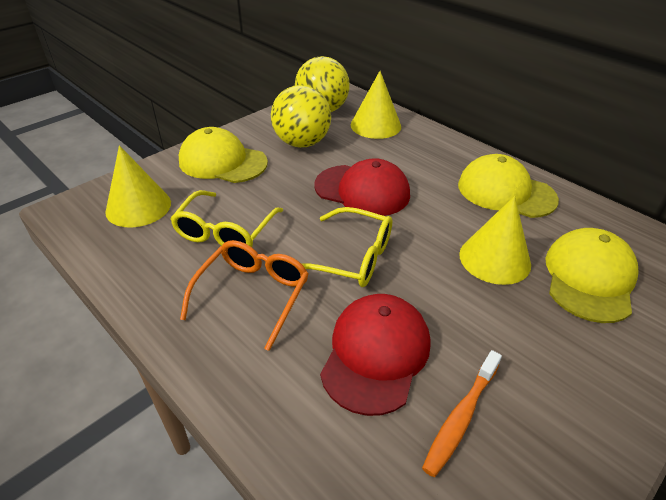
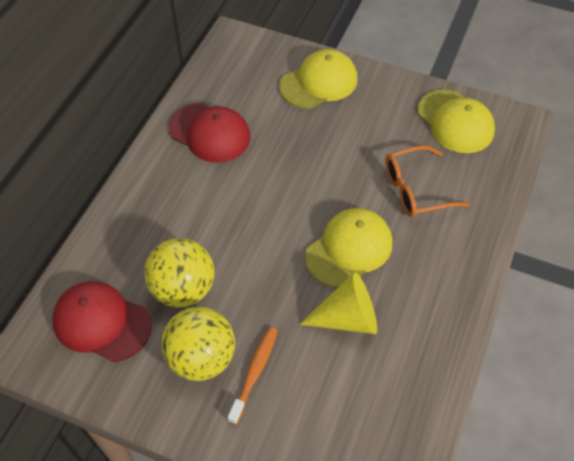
yellow cone: 3 -> 1
yellow glasses: 2 -> 0

